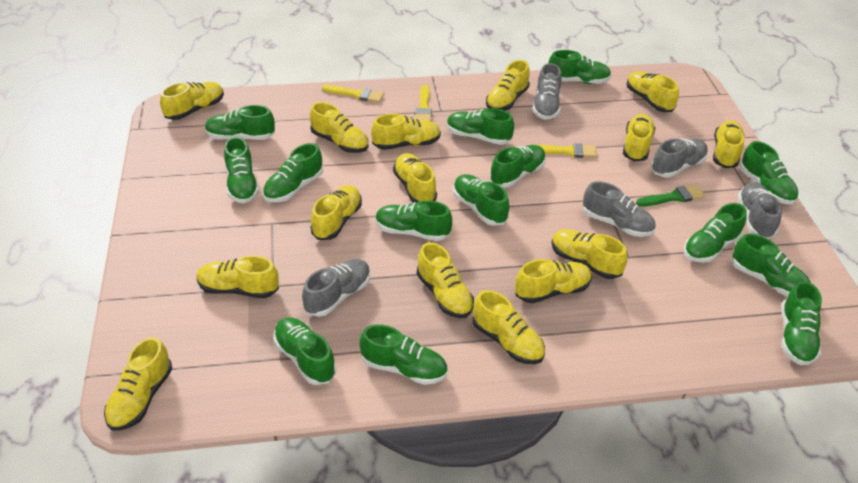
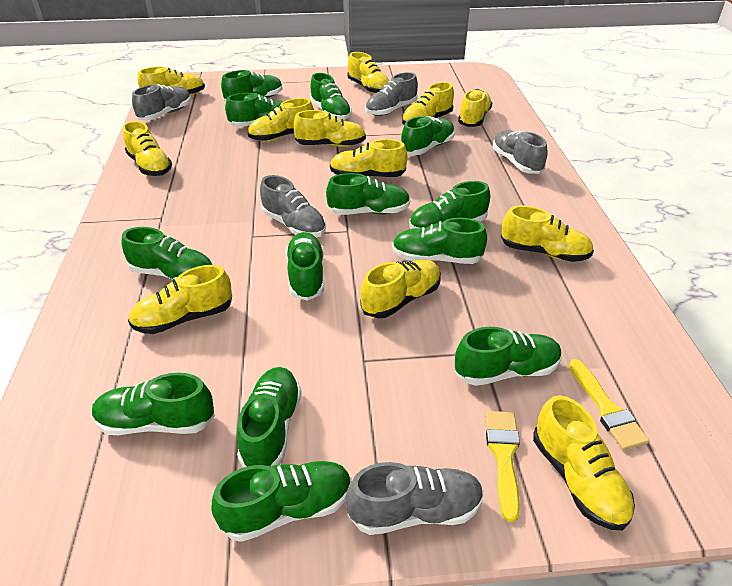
green brush: 1 -> 0
green shoe: 14 -> 13
yellow brush: 3 -> 2
yellow shoe: 15 -> 12

